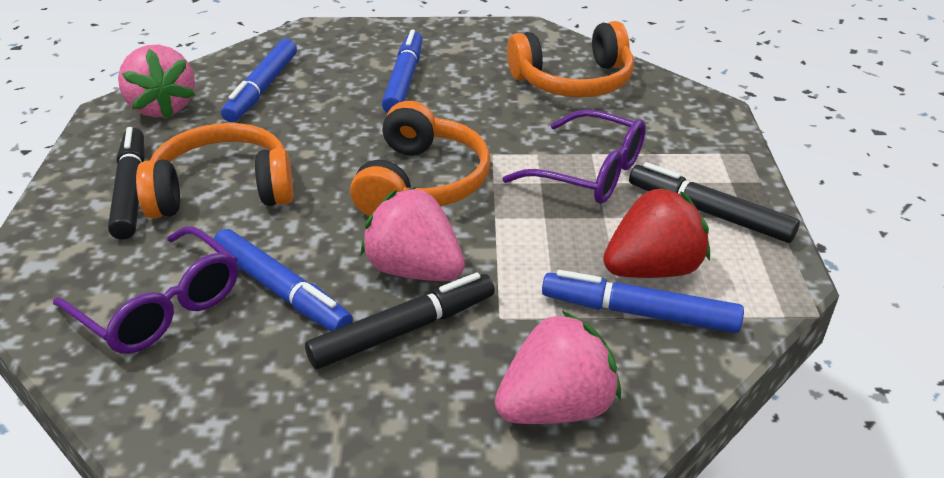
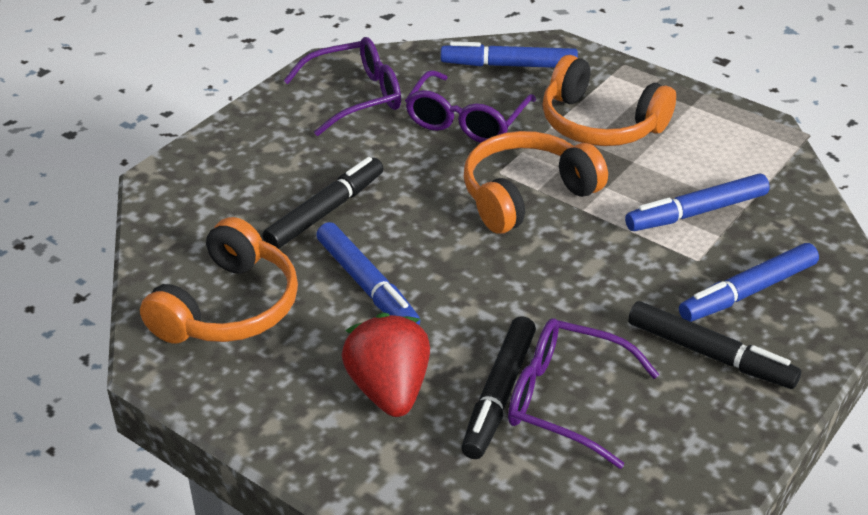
pink strawberry: 3 -> 0
purple glasses: 2 -> 3

